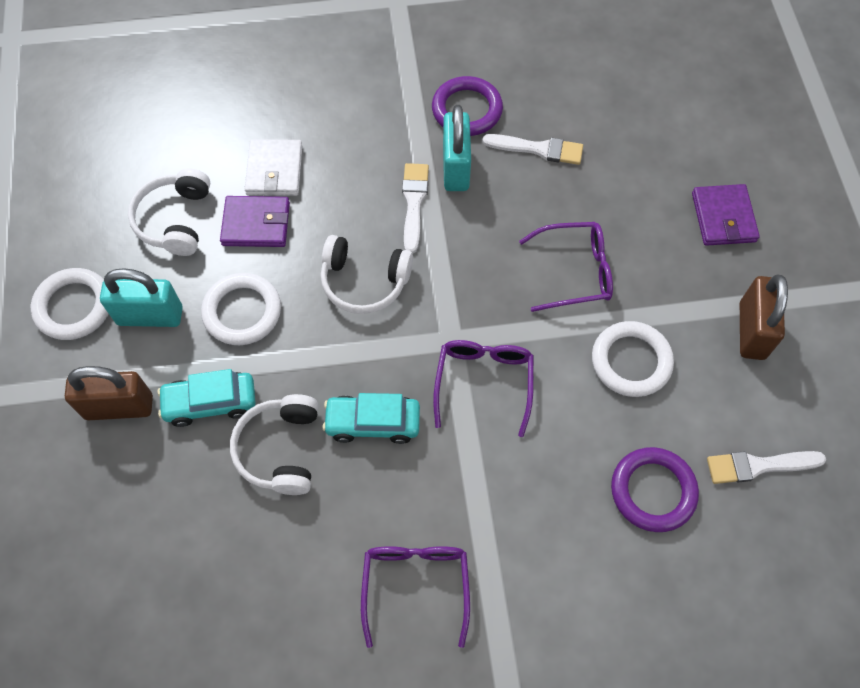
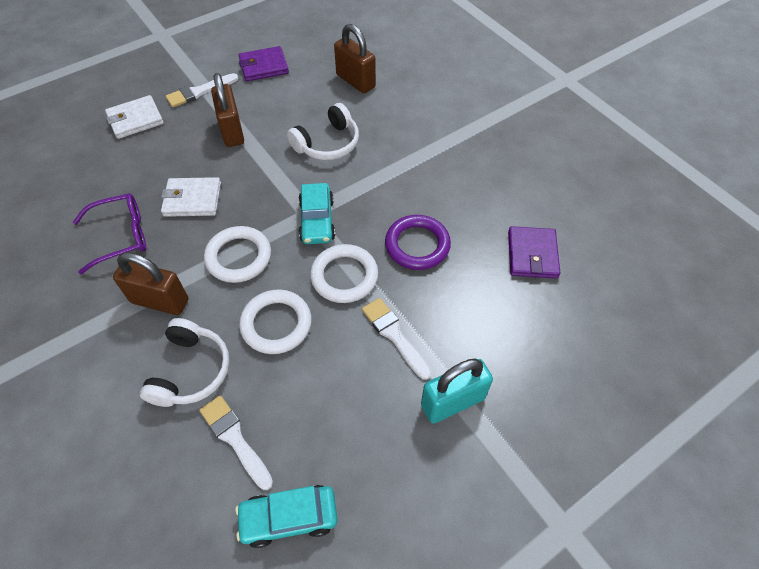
brown padlock: 2 -> 3
purple glasses: 3 -> 1
purple ring: 2 -> 1
turquoise padlock: 2 -> 1
white headphones: 3 -> 2
white wallet: 1 -> 2

